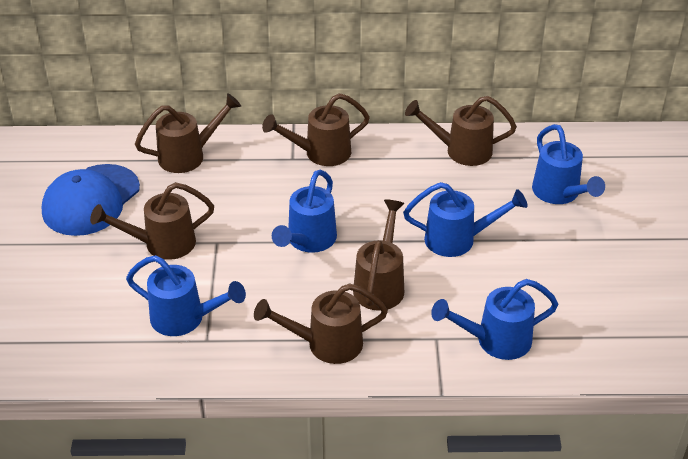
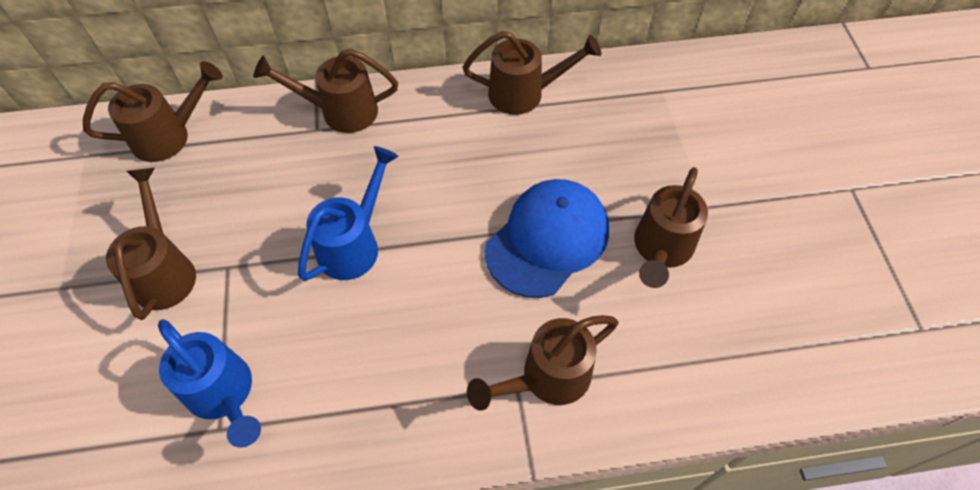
blue watering can: 5 -> 2

